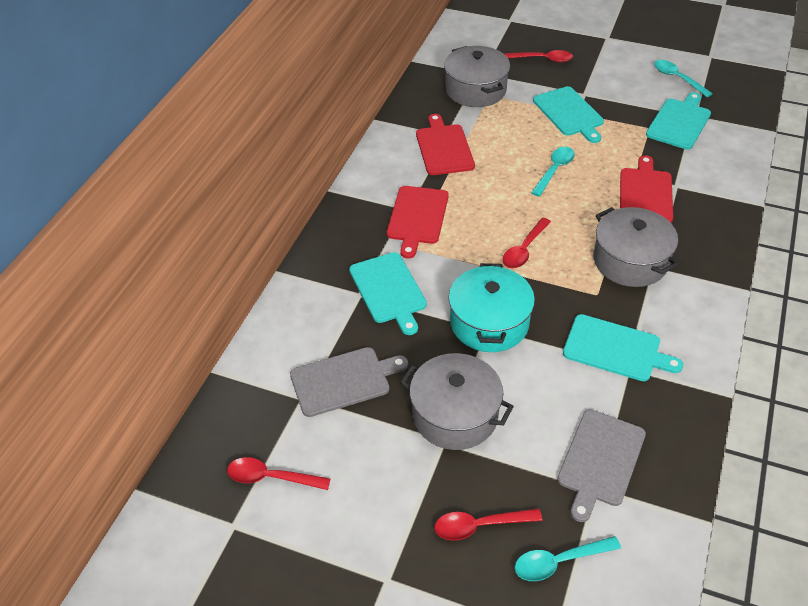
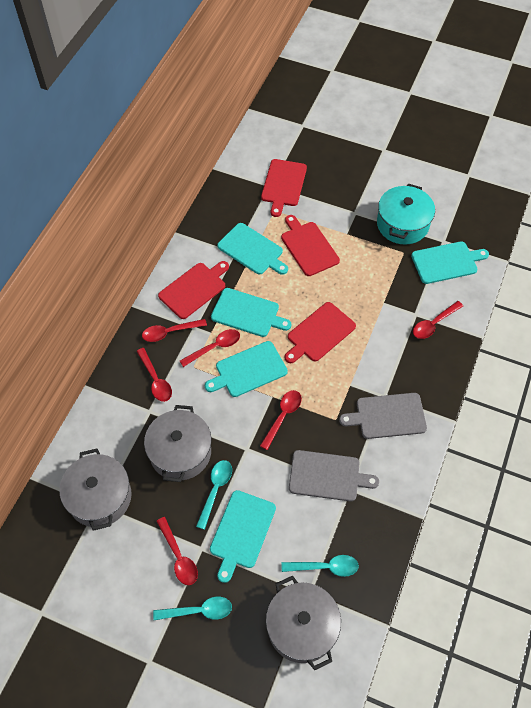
red cutting board: 3 -> 4
red spoon: 4 -> 6
turquoise cutting board: 4 -> 5

